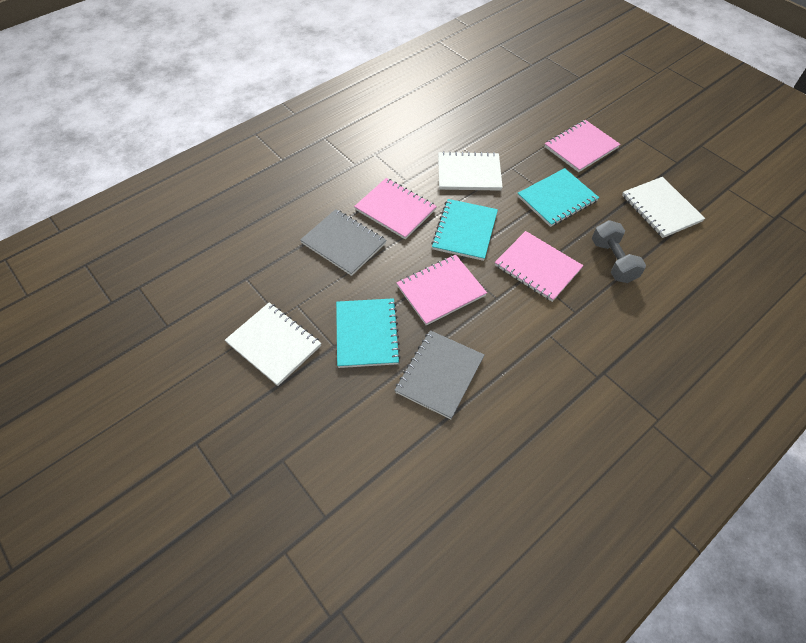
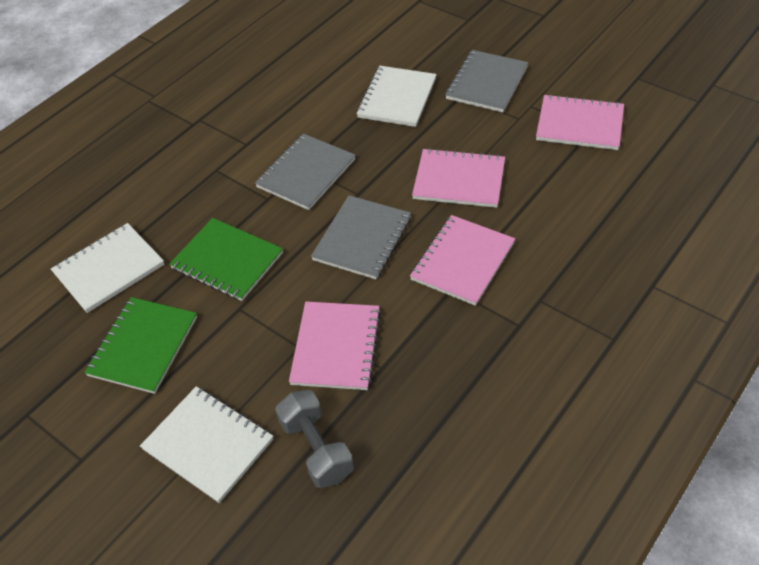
green notebook: 0 -> 2
grey notebook: 2 -> 3
turquoise notebook: 3 -> 0

